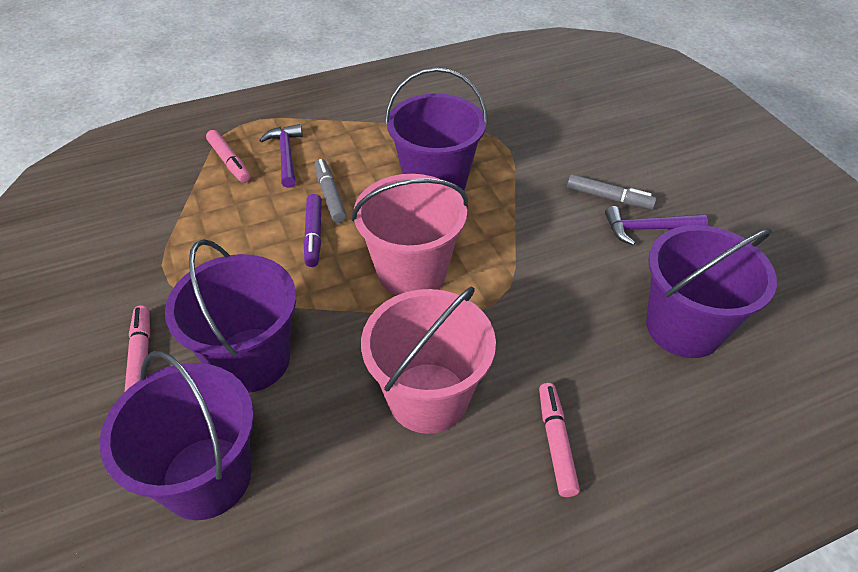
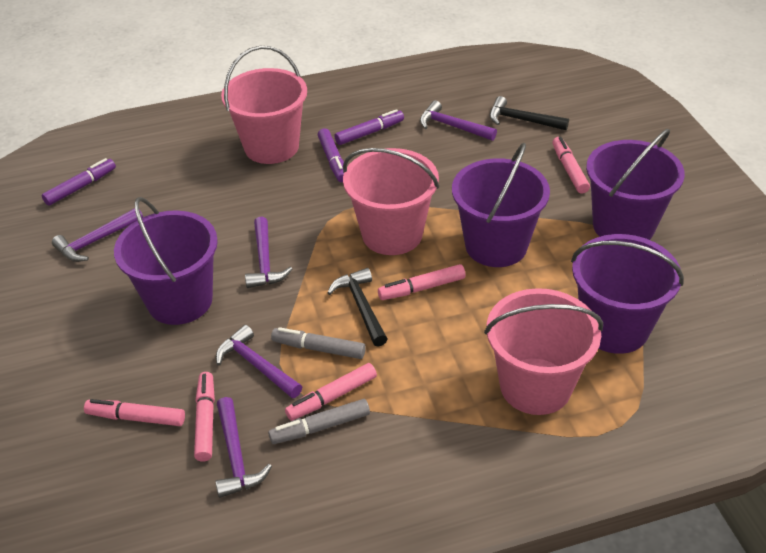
black hammer: 0 -> 2
pink bucket: 2 -> 3
pink marker: 3 -> 5
purple hammer: 2 -> 5
purple marker: 1 -> 3

